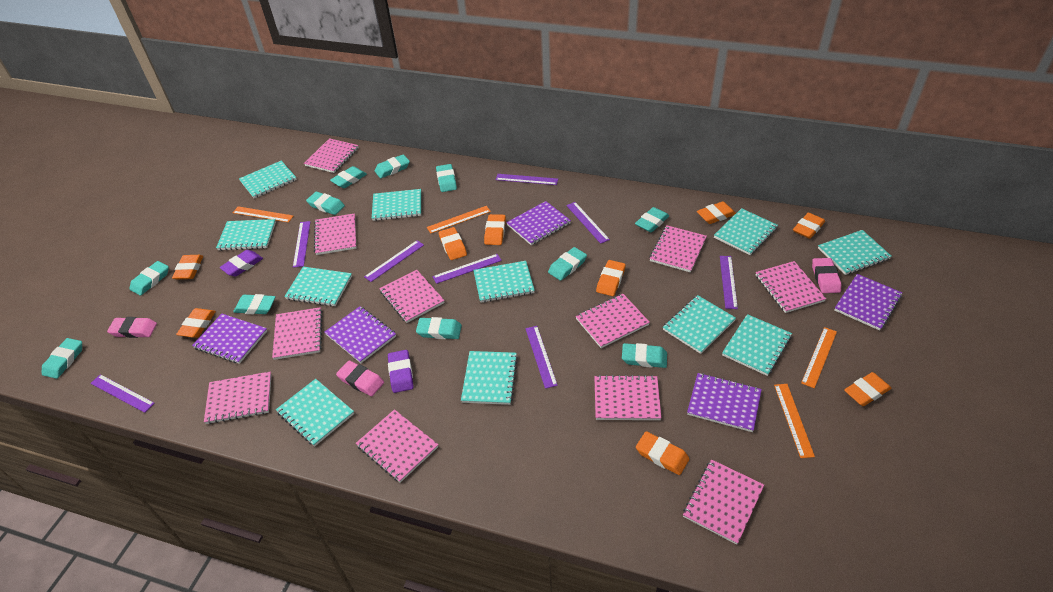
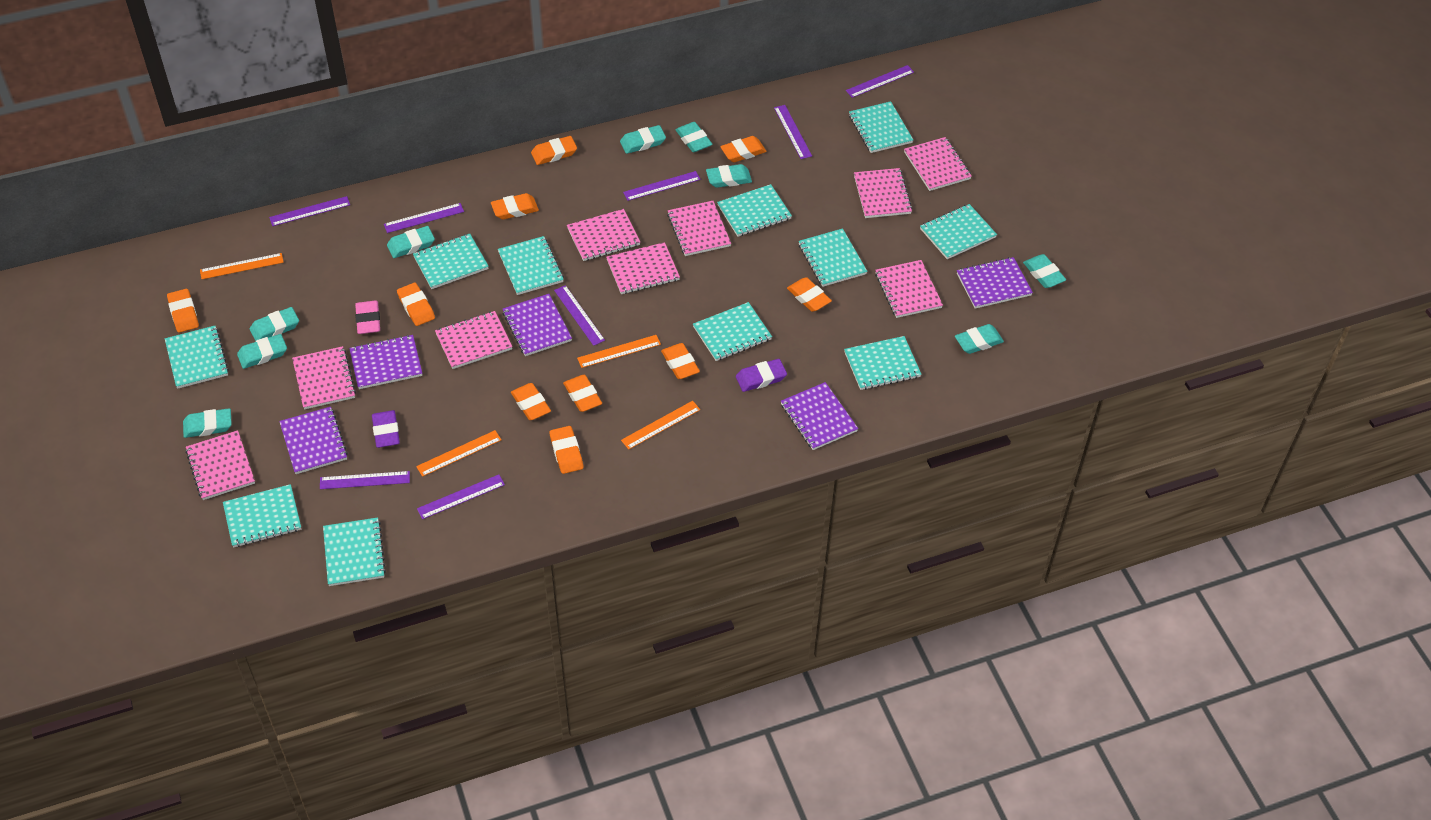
orange eraser: 9 -> 10
pink eraser: 3 -> 1
pink notebook: 11 -> 9
turquoise eraser: 11 -> 9

